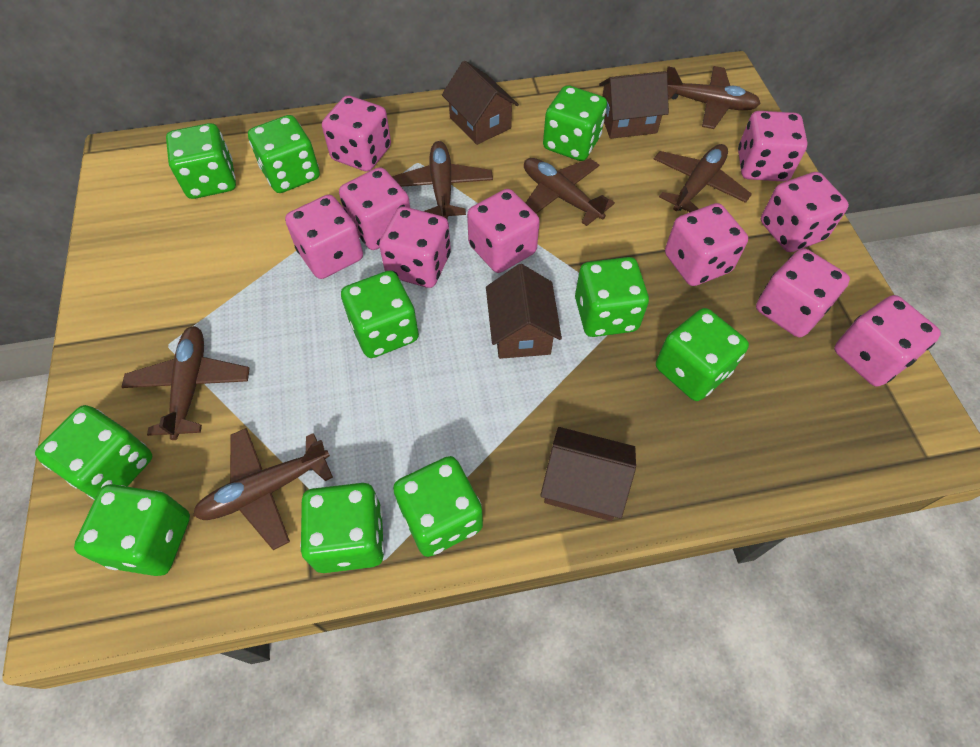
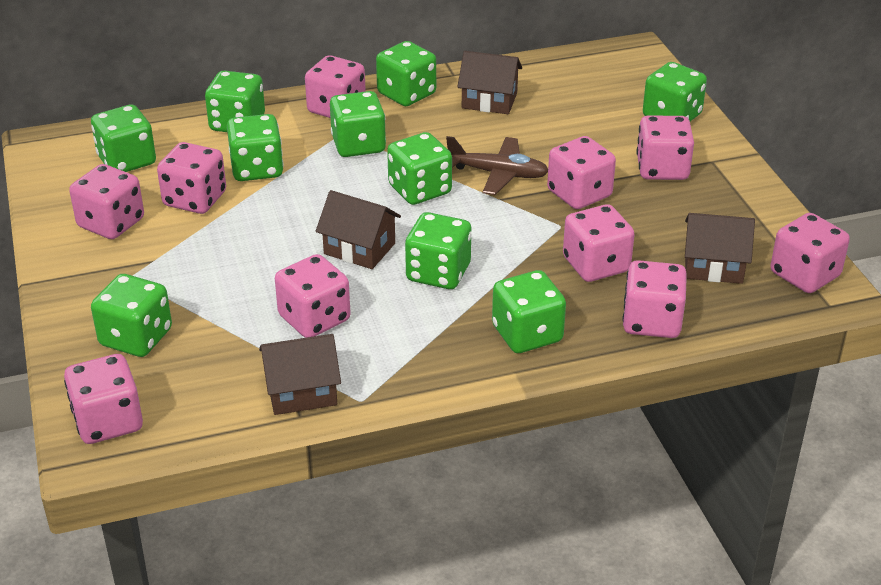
brown plane: 6 -> 1

